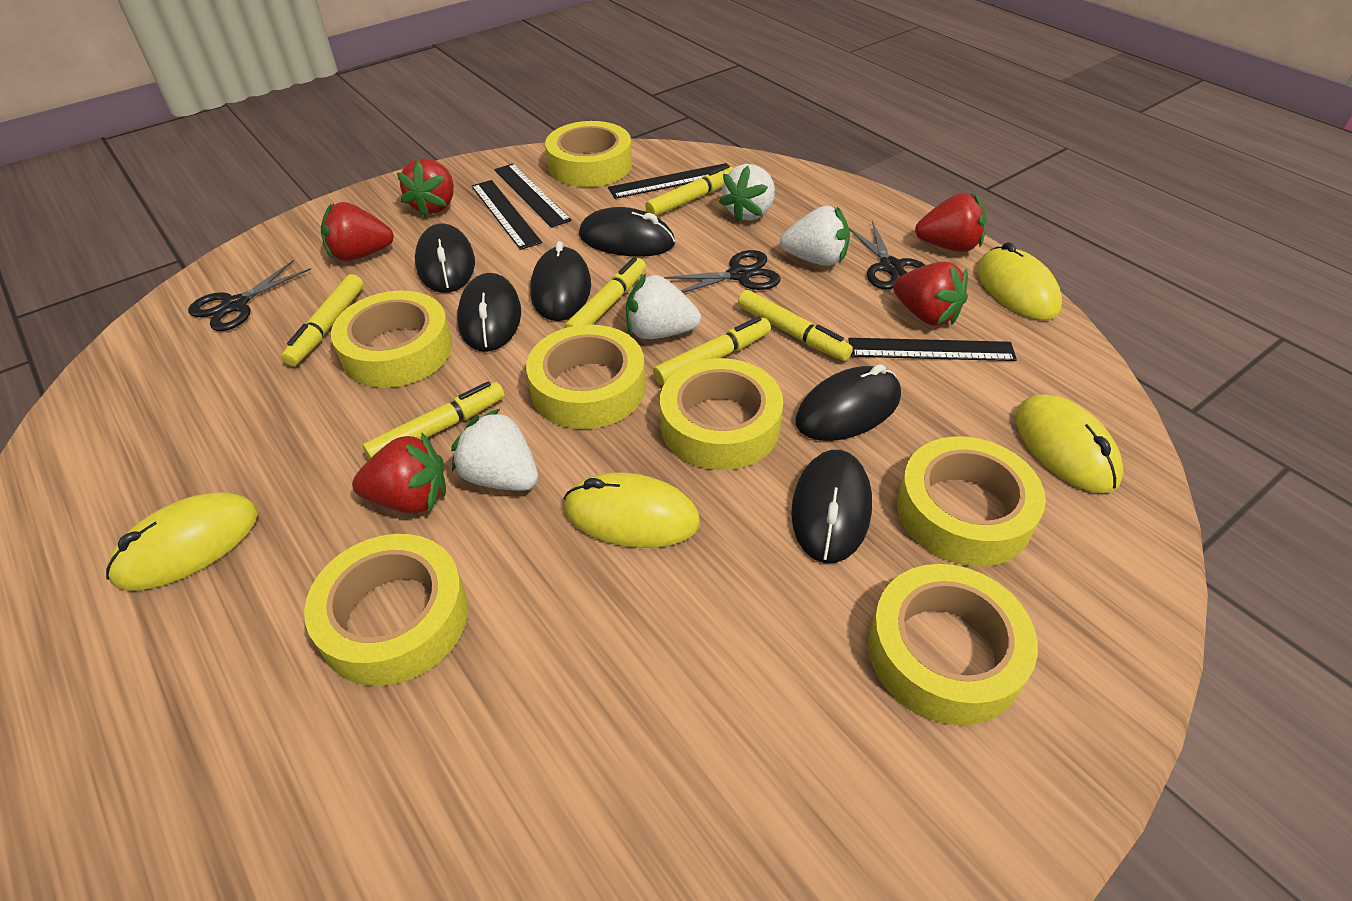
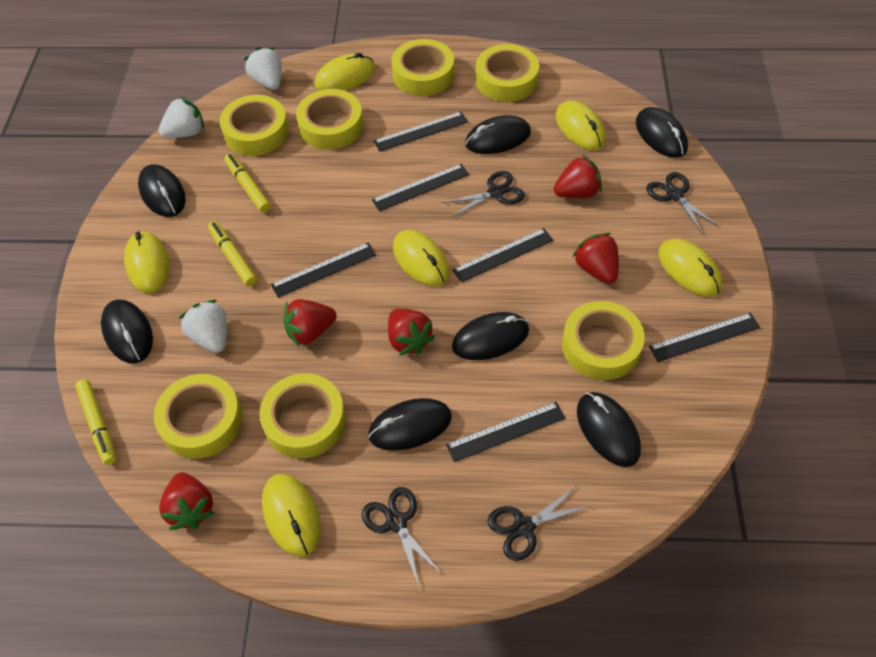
black mouse: 6 -> 7
black ruler: 4 -> 6
black scissors: 3 -> 4
white strawberry: 4 -> 3
yellow marker: 6 -> 3
yellow mouse: 4 -> 6

